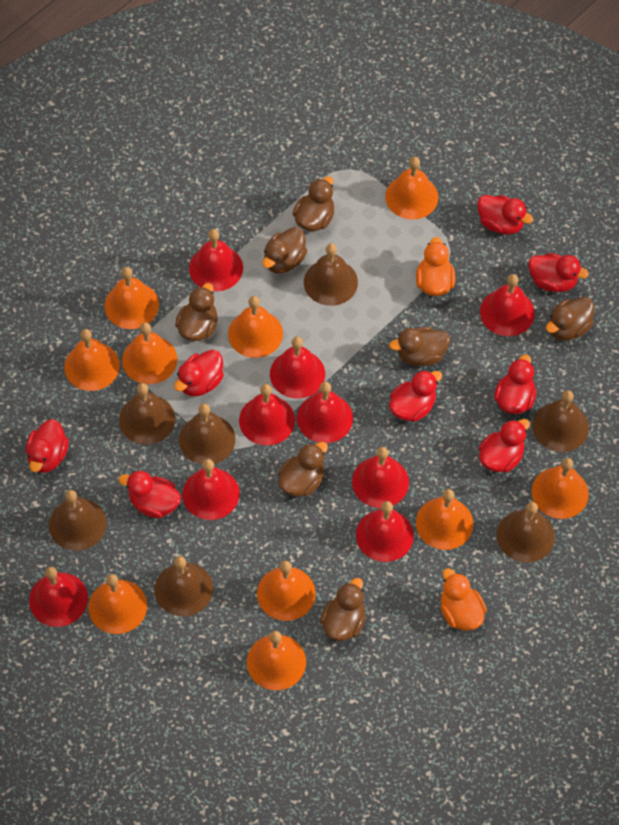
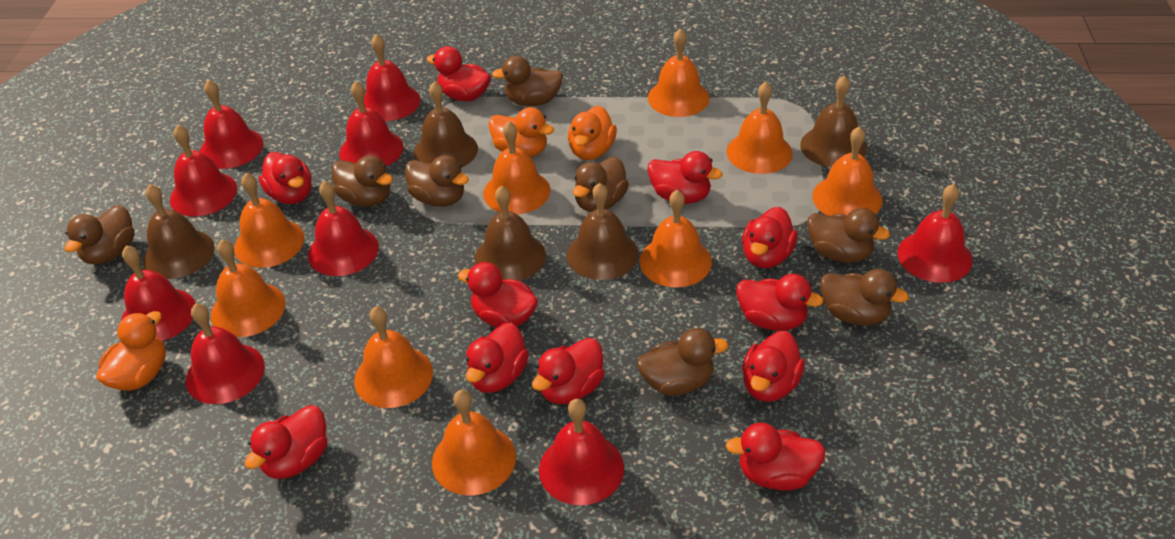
brown bell: 7 -> 5
brown duck: 7 -> 8
orange bell: 10 -> 9
orange duck: 2 -> 3
red duck: 8 -> 11

